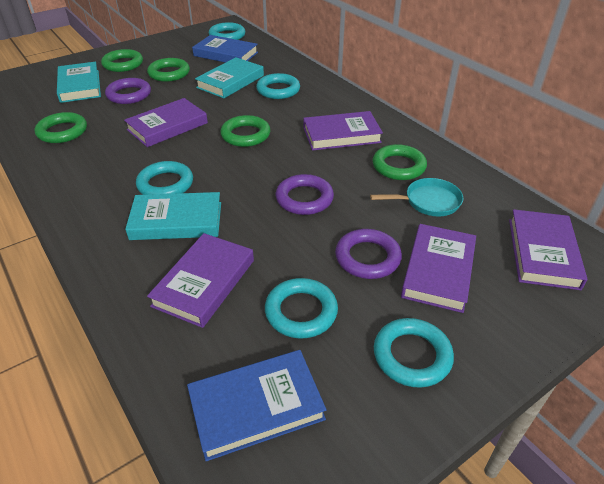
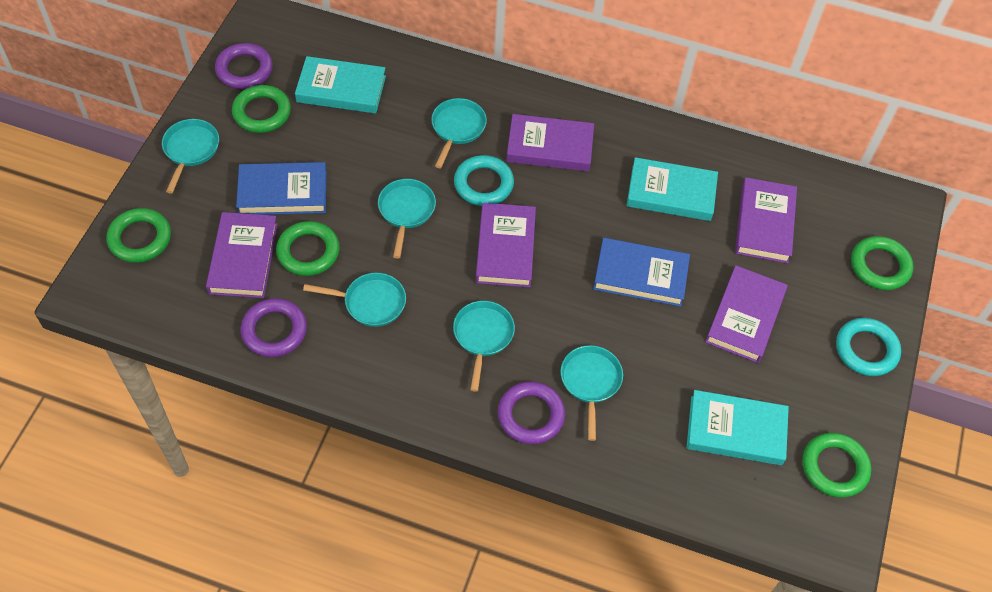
turquoise pan: 1 -> 6
turquoise ring: 5 -> 2

